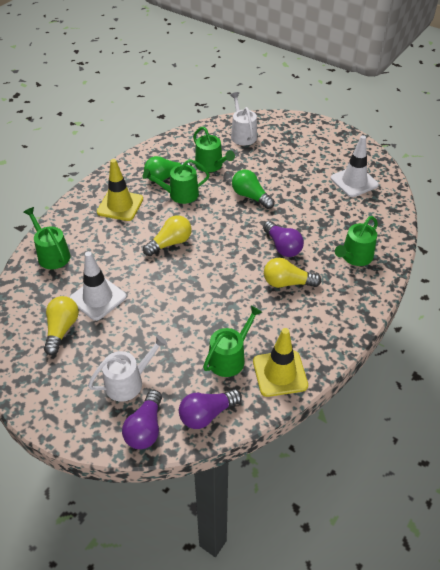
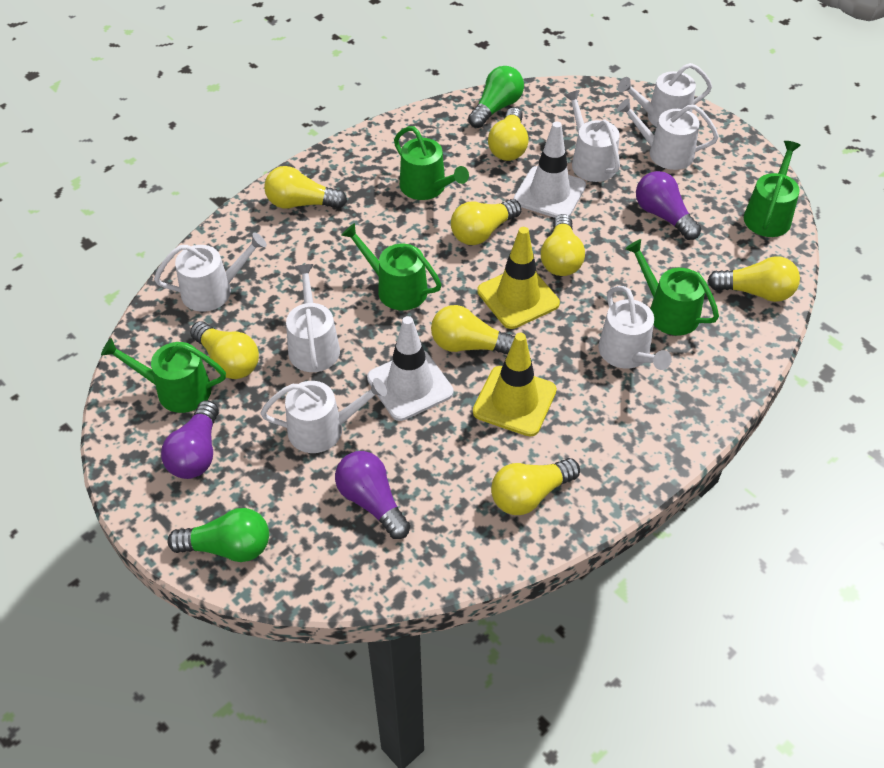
white watering can: 2 -> 7
yellow light bulb: 3 -> 8

